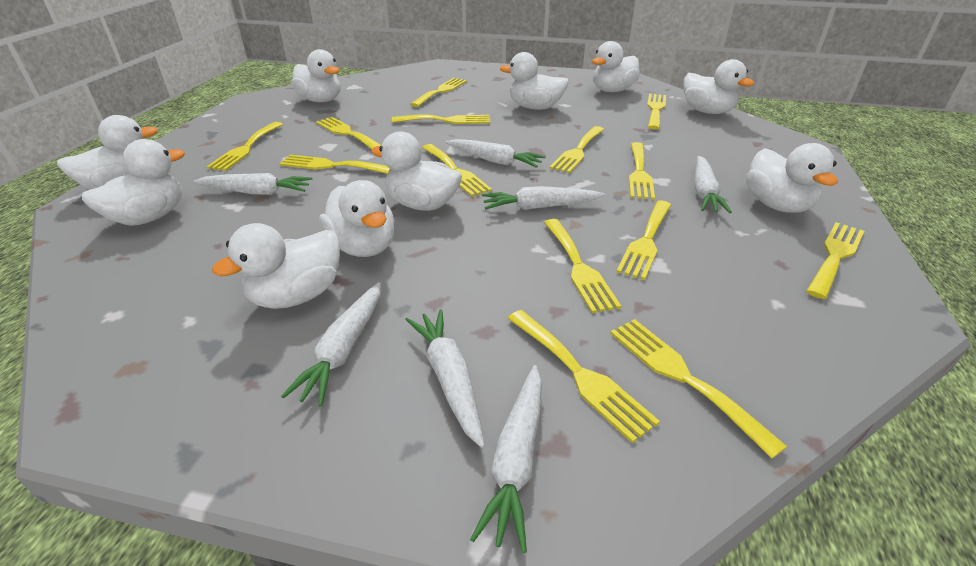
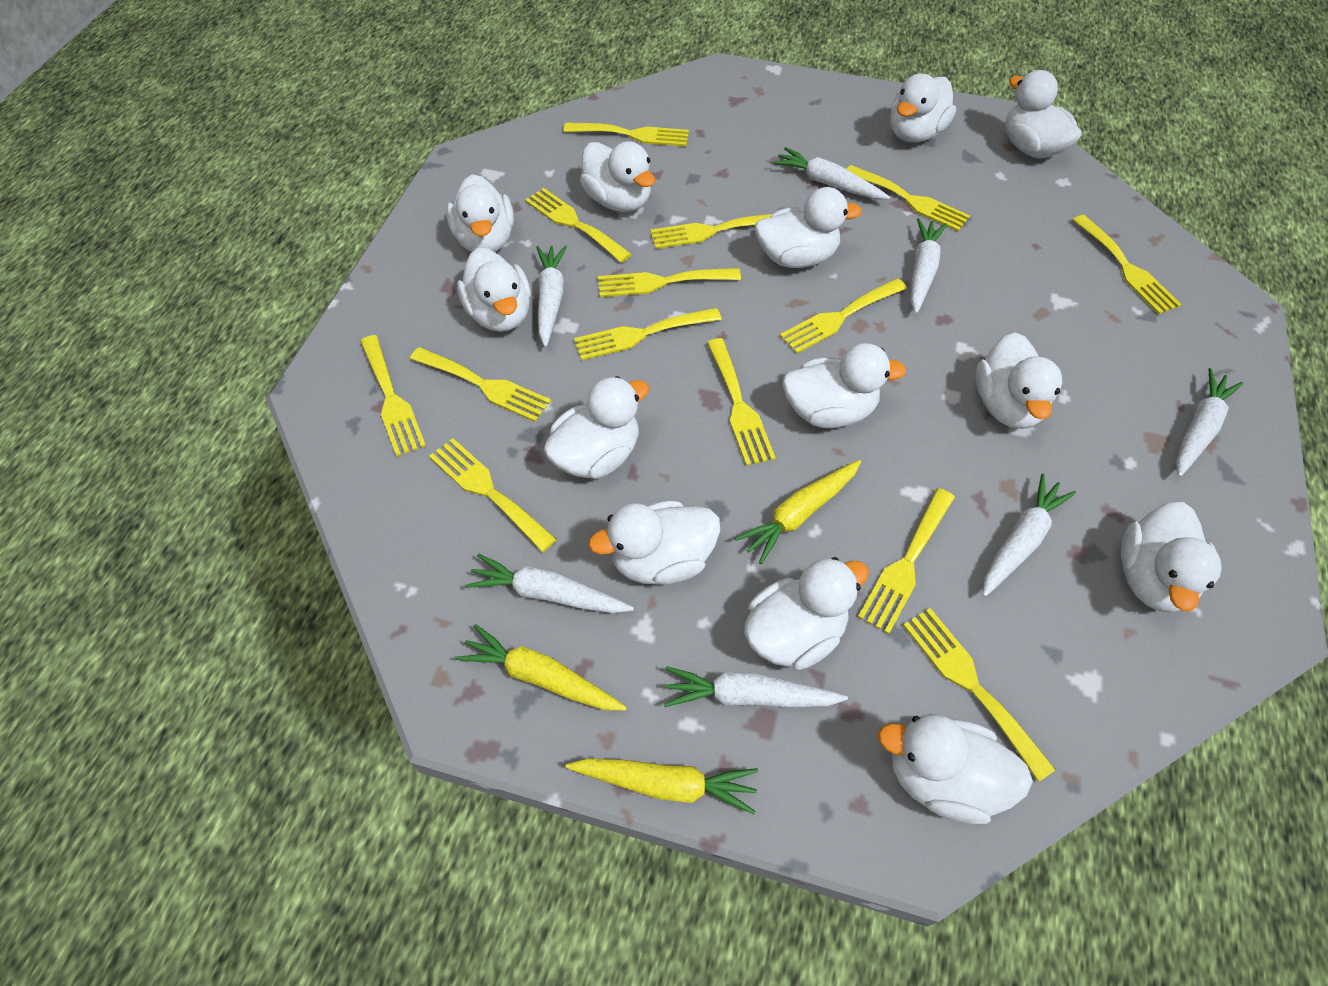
white duck: 10 -> 13
yellow carrot: 0 -> 3

